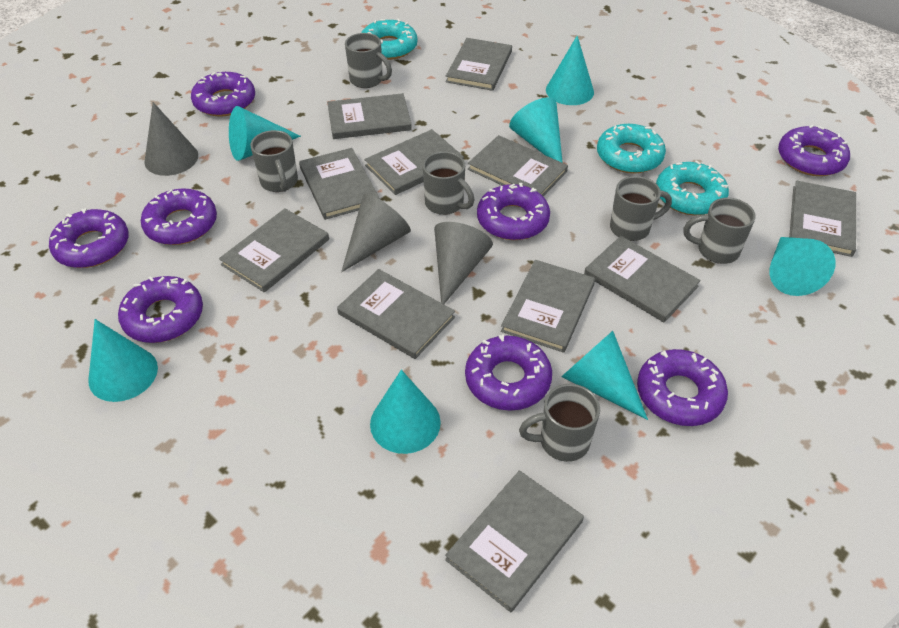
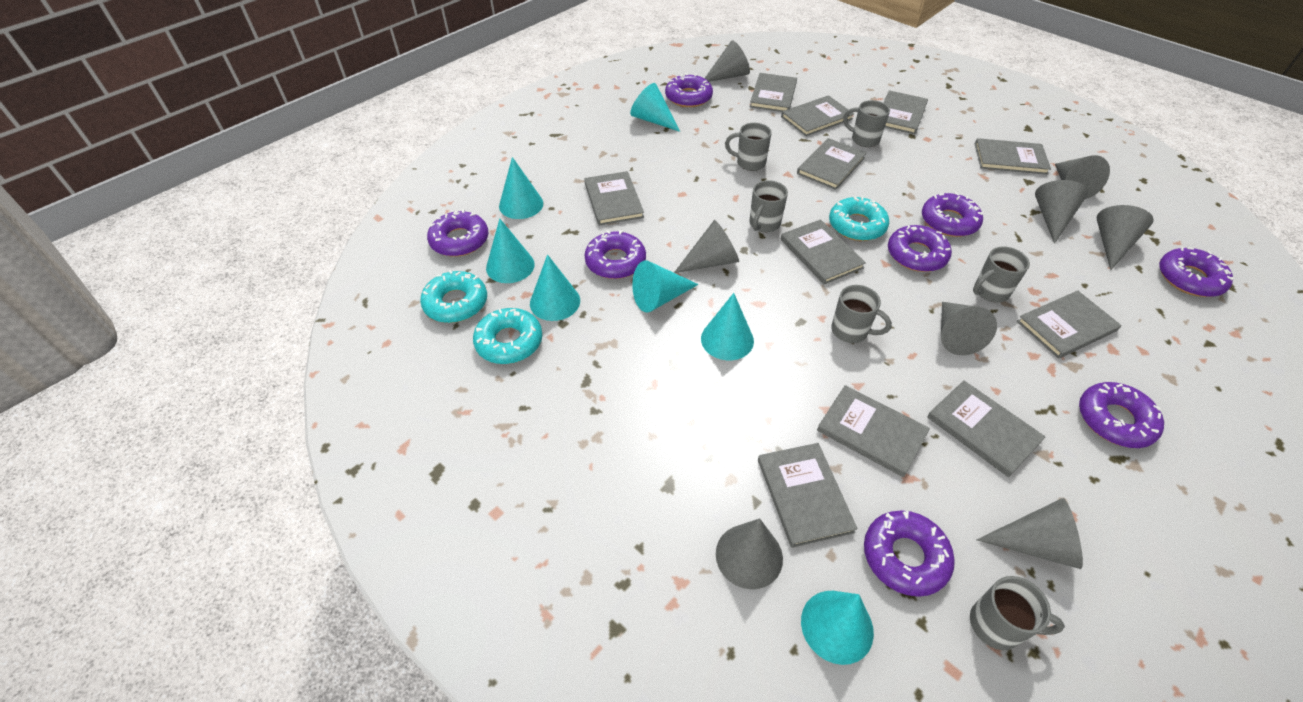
grey cone: 3 -> 8

